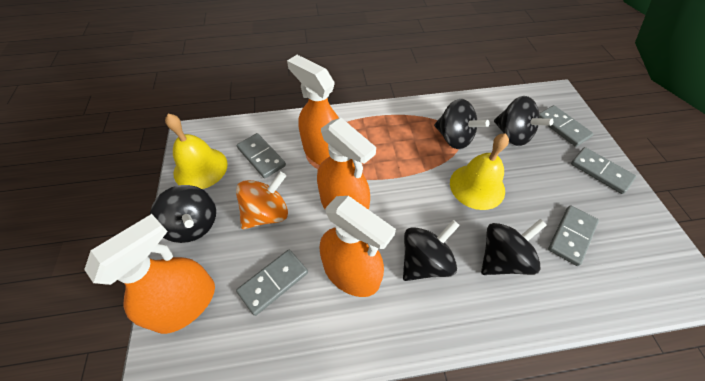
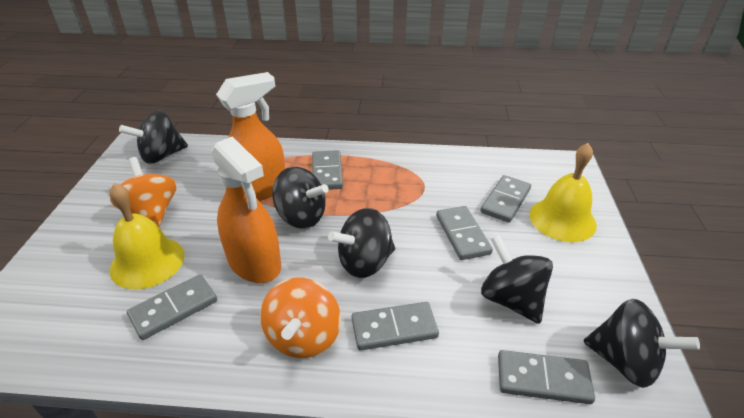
grey domino: 5 -> 6
orange spinning top: 1 -> 2
orange spray bottle: 4 -> 2

